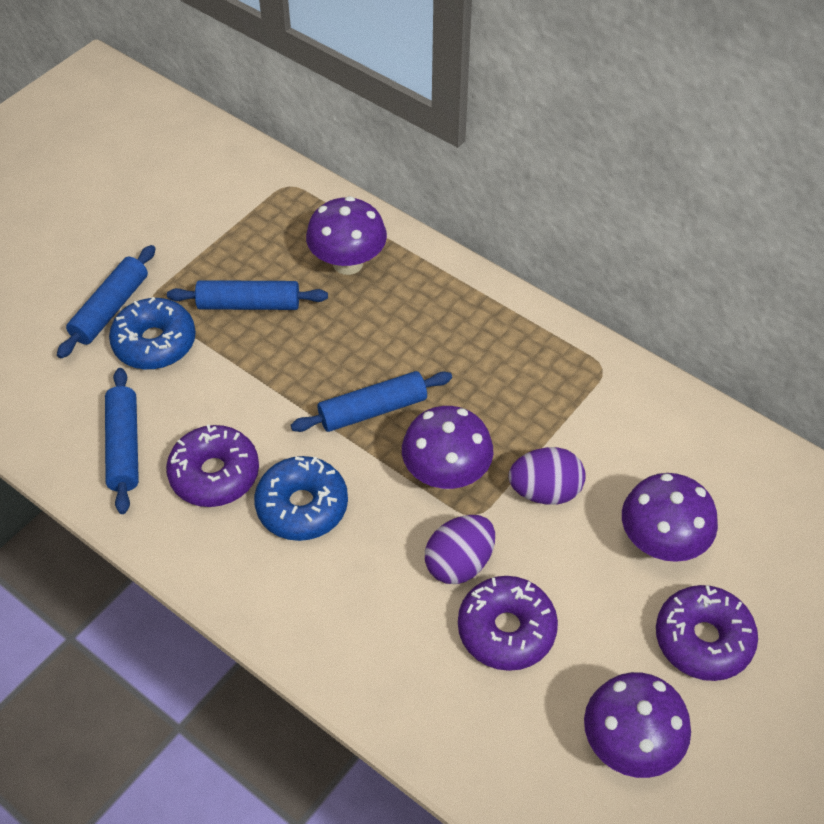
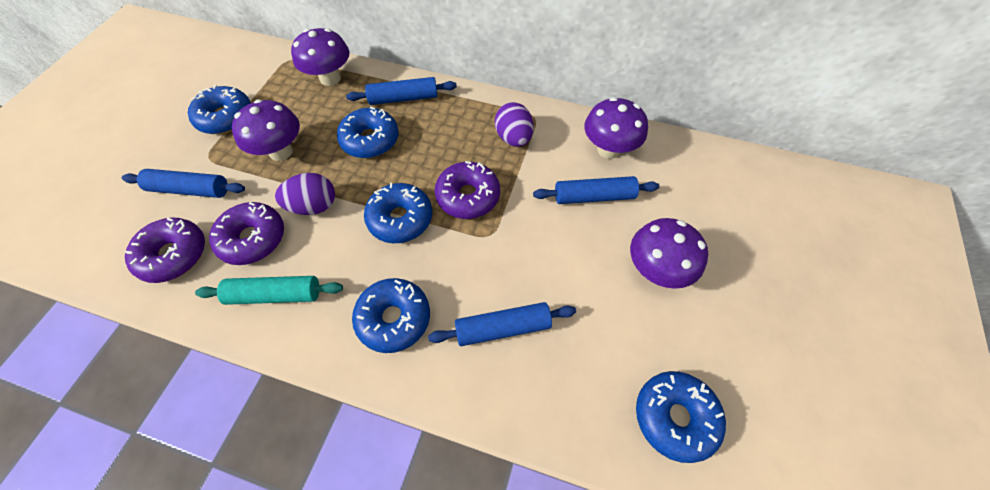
blue donut: 2 -> 5
turquoise rolling pin: 0 -> 1

